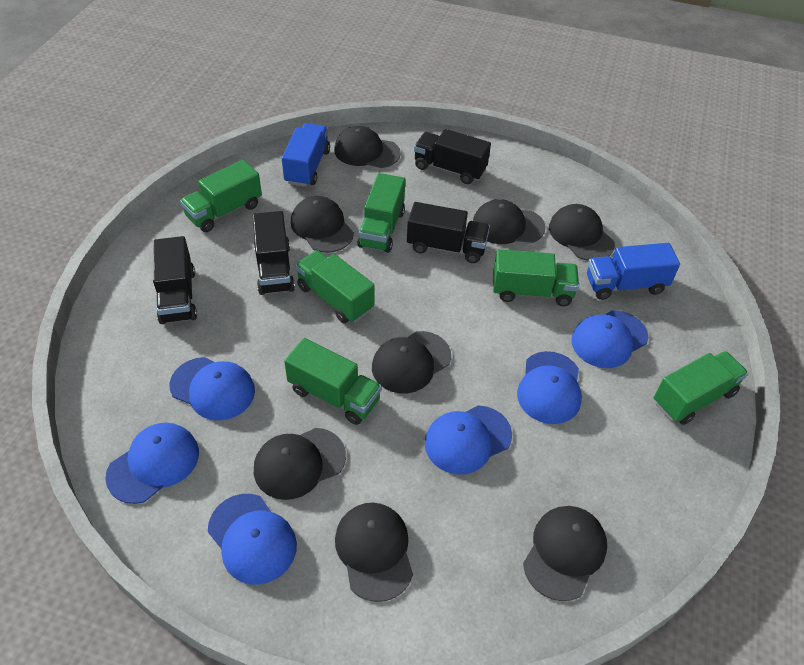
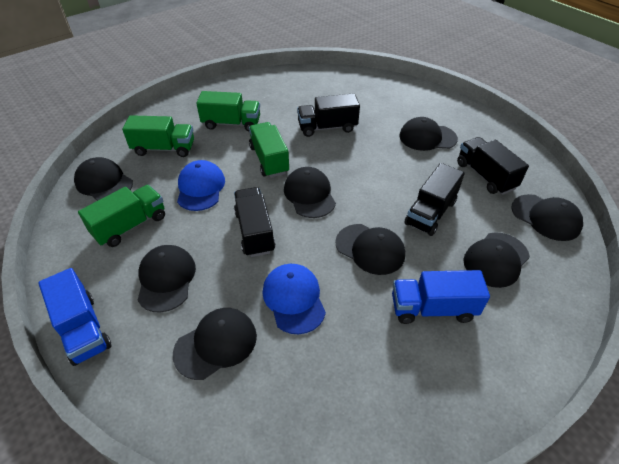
blue cap: 6 -> 2
green truck: 6 -> 4

